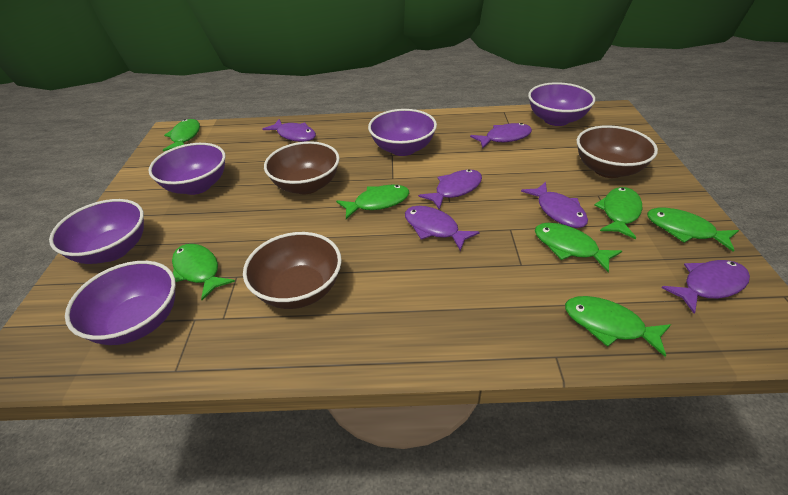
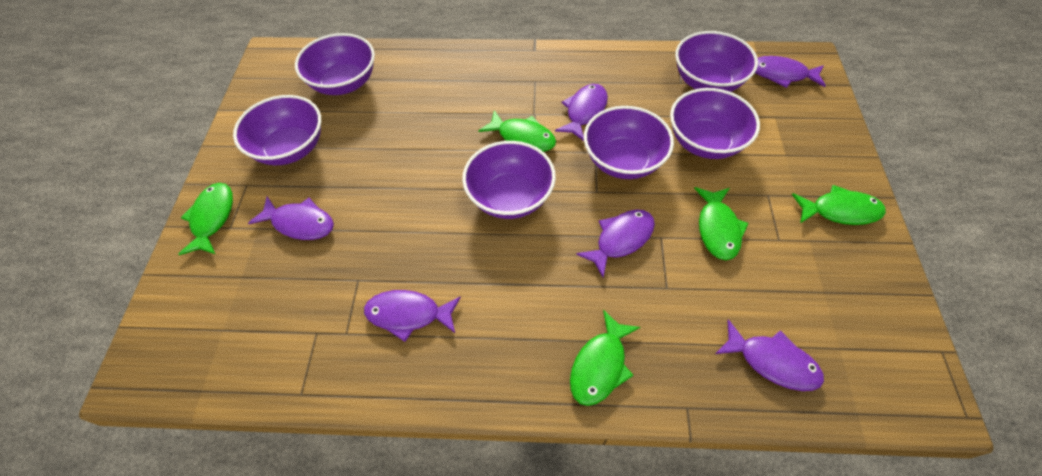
brown bowl: 3 -> 0
green fish: 7 -> 5
purple bowl: 5 -> 6

